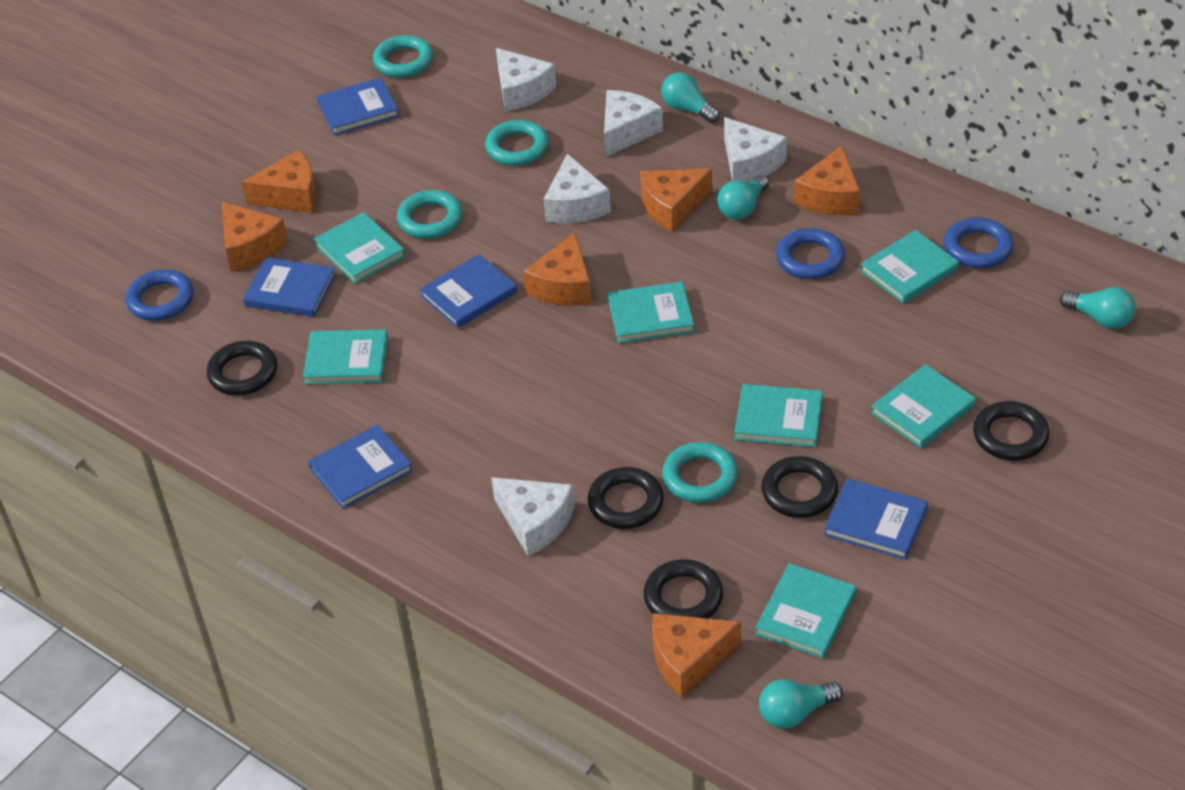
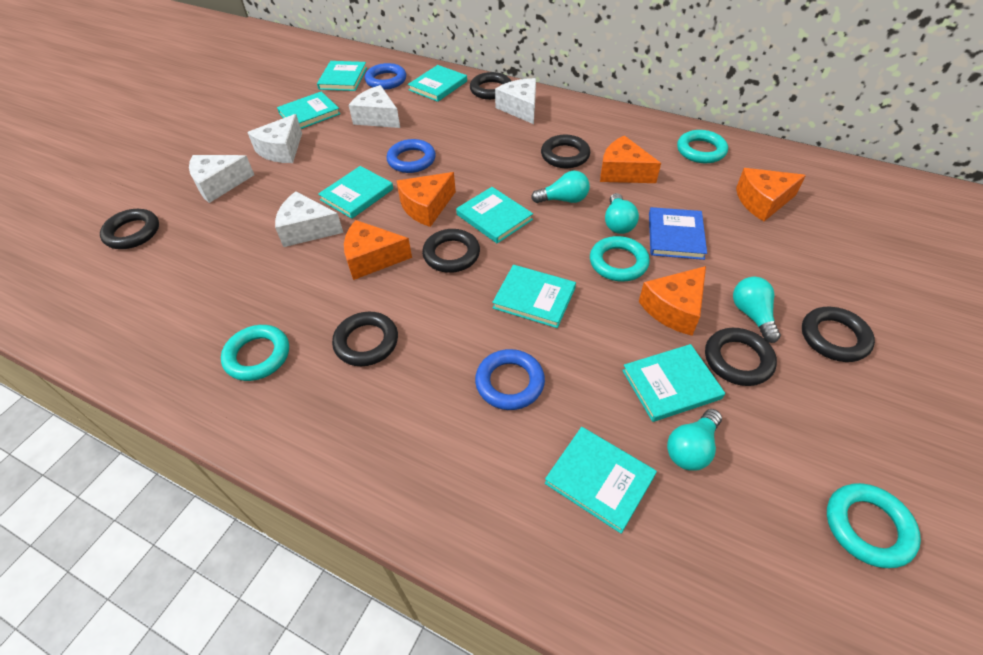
black ring: 5 -> 7
blue book: 5 -> 1
orange cheese: 6 -> 5
turquoise book: 7 -> 8

